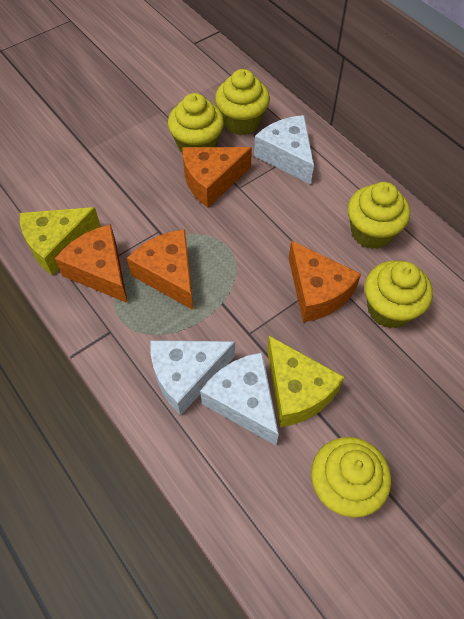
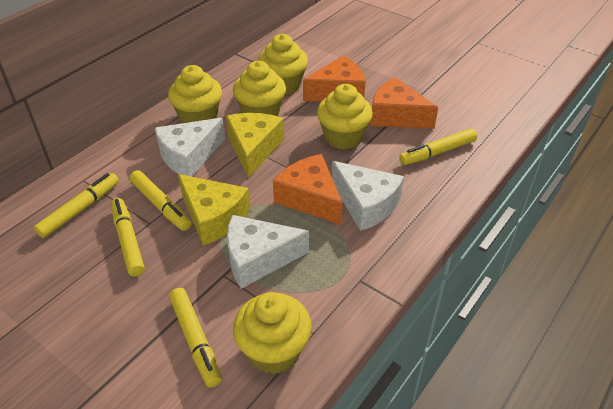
orange cheese: 4 -> 3
yellow marker: 0 -> 5

